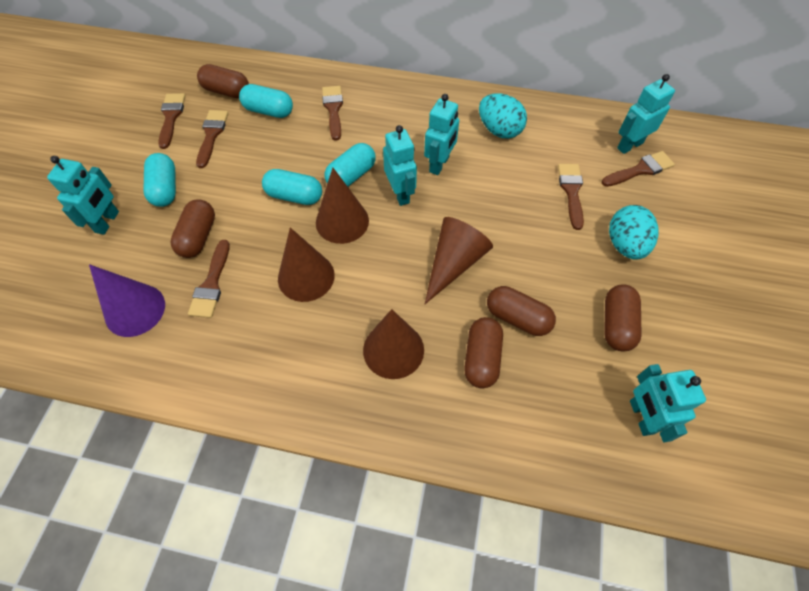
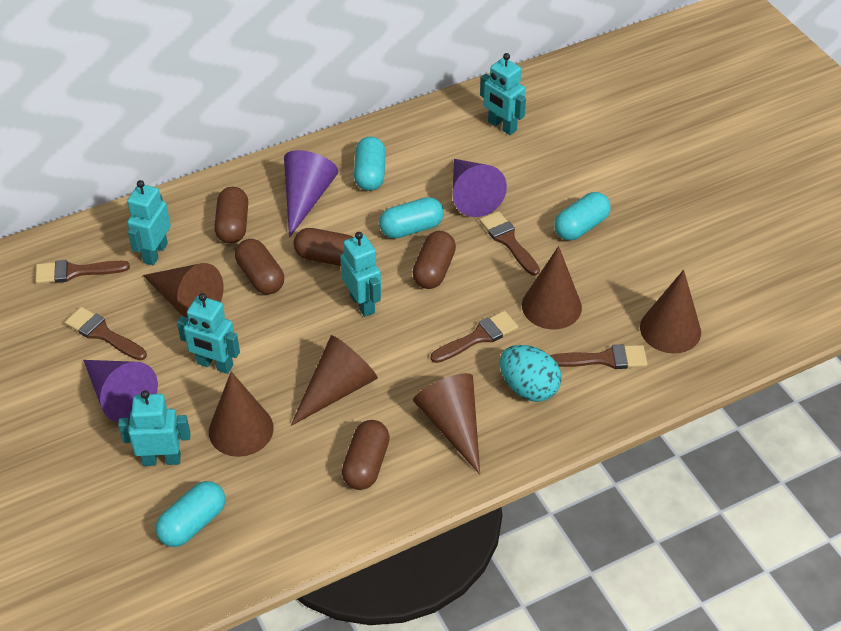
brown brush: 6 -> 5
brown cone: 4 -> 6
purple cone: 1 -> 3
turquoise egg: 2 -> 1

